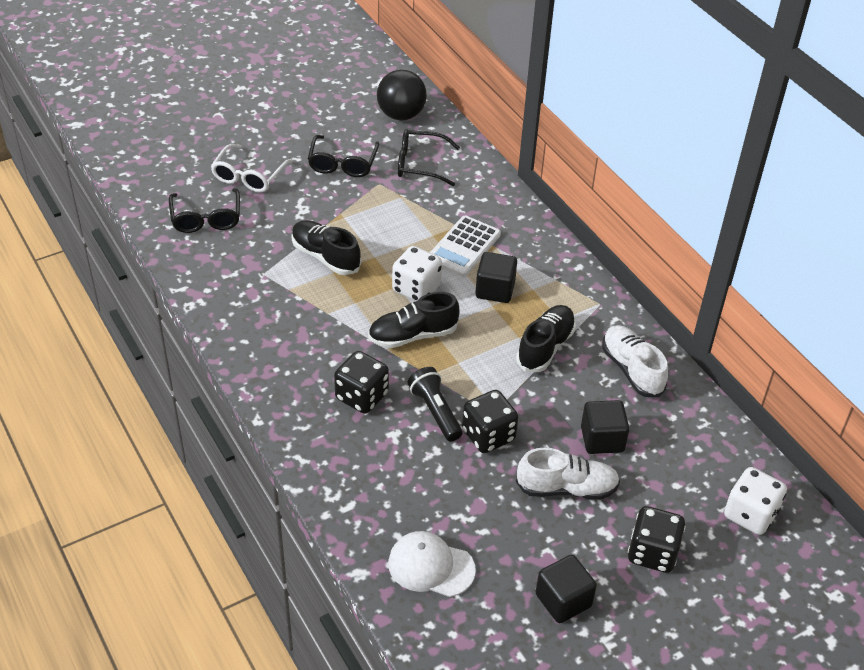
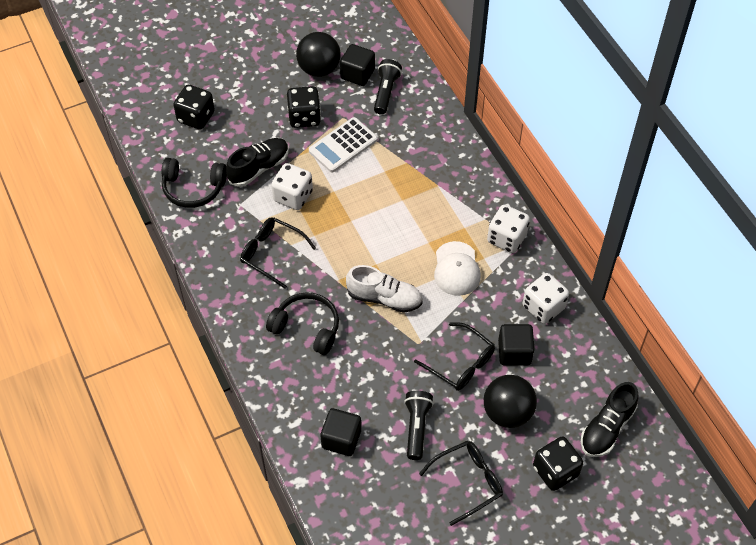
black ball: 1 -> 2
black flashlight: 1 -> 2
black headphones: 0 -> 2
black shoe: 3 -> 2
white dice: 2 -> 3
white glasses: 1 -> 0
white shoe: 2 -> 1

